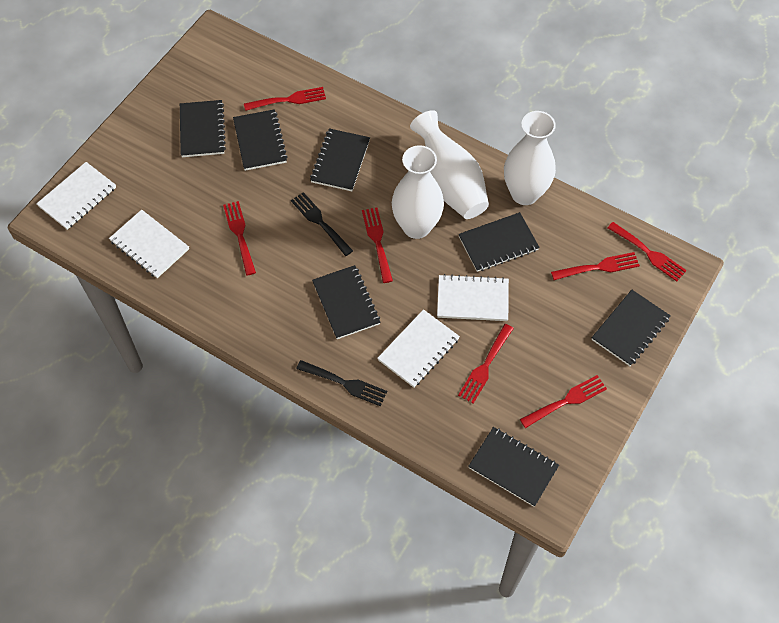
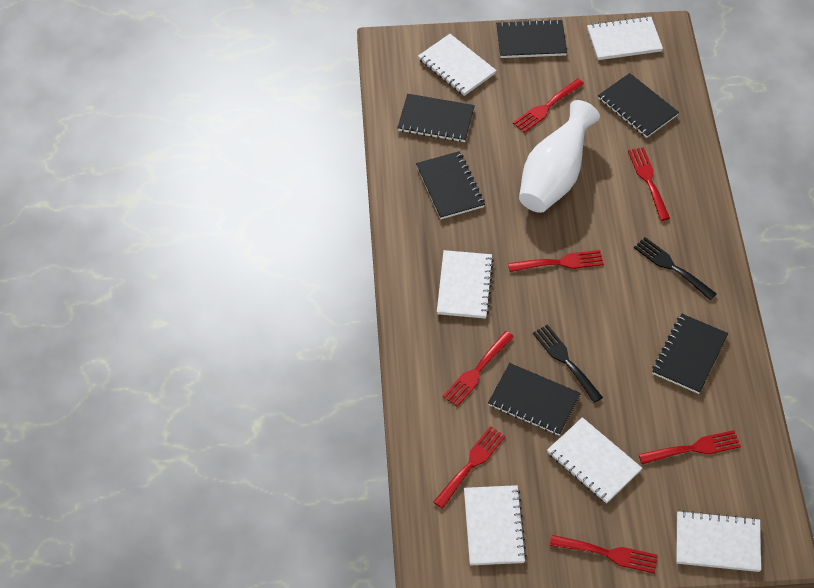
black notebook: 7 -> 6
white notebook: 4 -> 6
white vase: 3 -> 1

